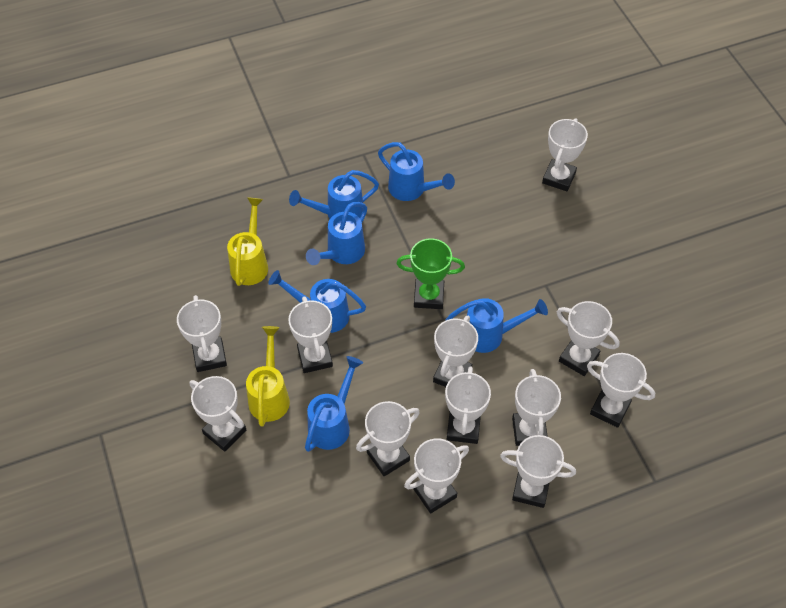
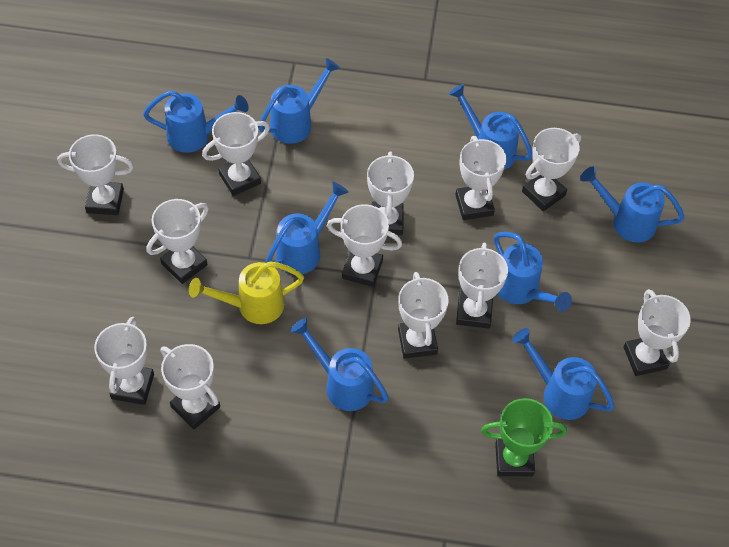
blue watering can: 6 -> 8
yellow watering can: 2 -> 1

